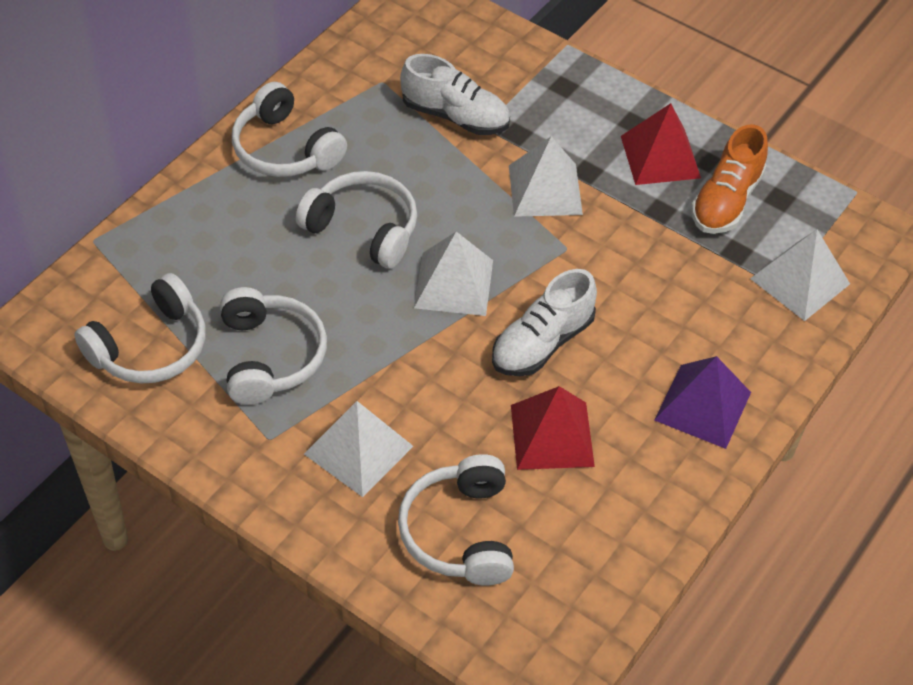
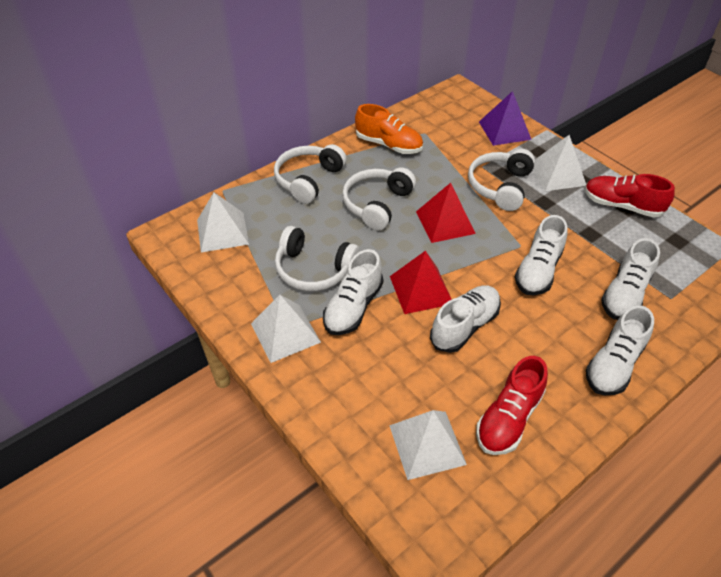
red shoe: 0 -> 2
white headphones: 5 -> 4
white shoe: 2 -> 5

